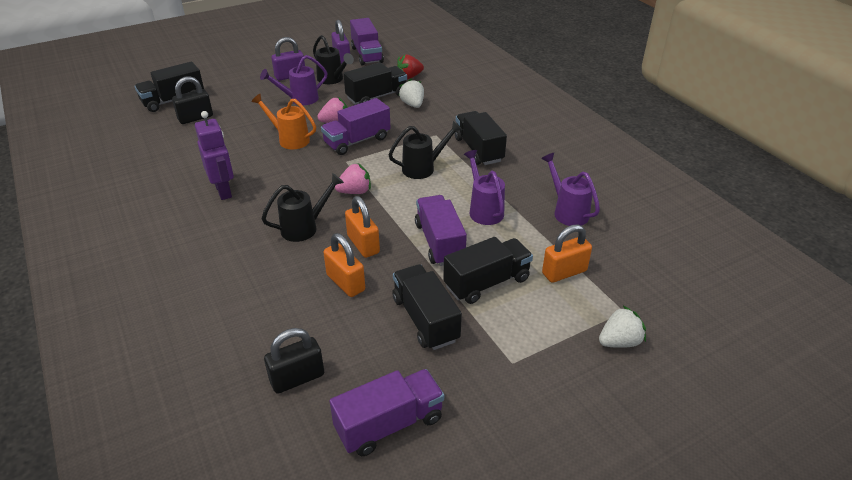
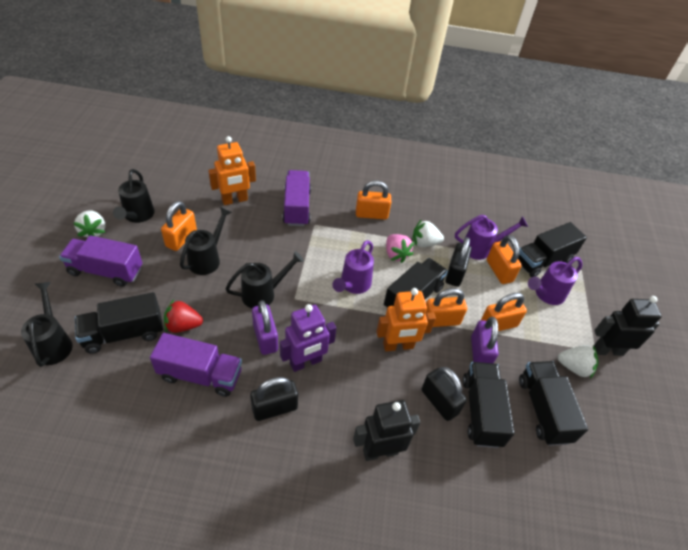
black padlock: 2 -> 3
black robot: 0 -> 2
black watering can: 3 -> 4
orange padlock: 3 -> 5
orange robot: 0 -> 2
orange watering can: 1 -> 0
pink strawberry: 2 -> 1
purple truck: 4 -> 3
white strawberry: 2 -> 3

